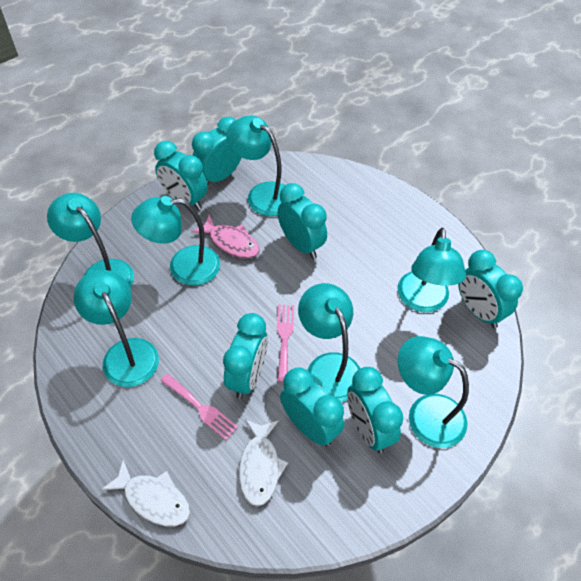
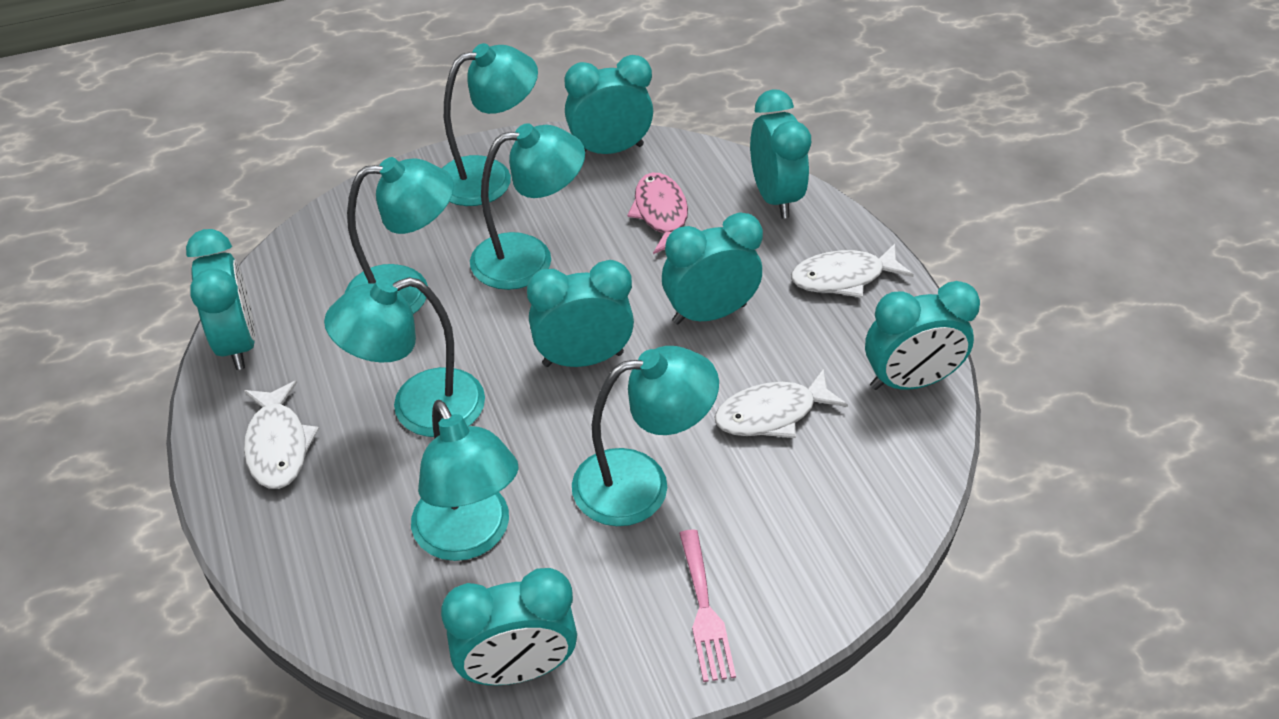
pink fork: 2 -> 1
turquoise lamp: 7 -> 6
white fish: 2 -> 3

